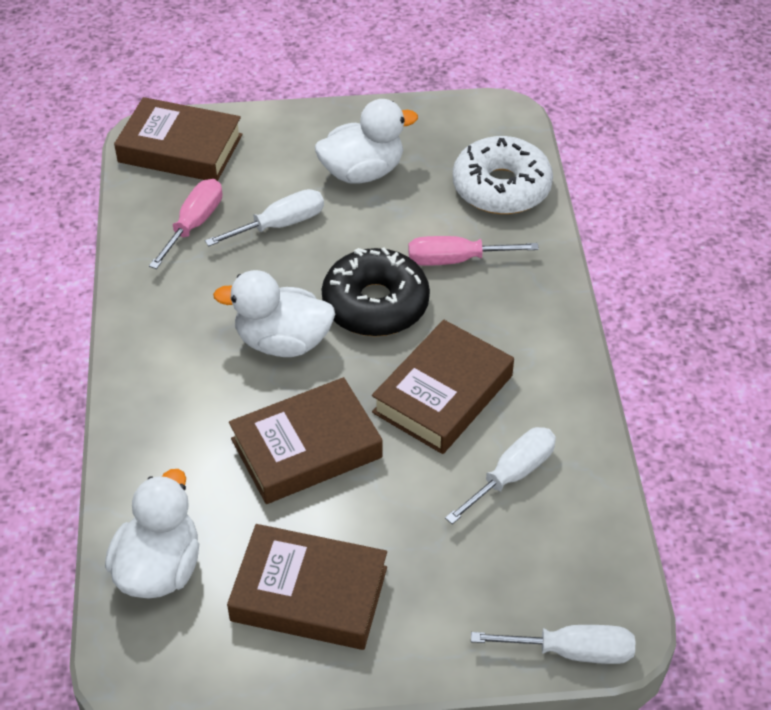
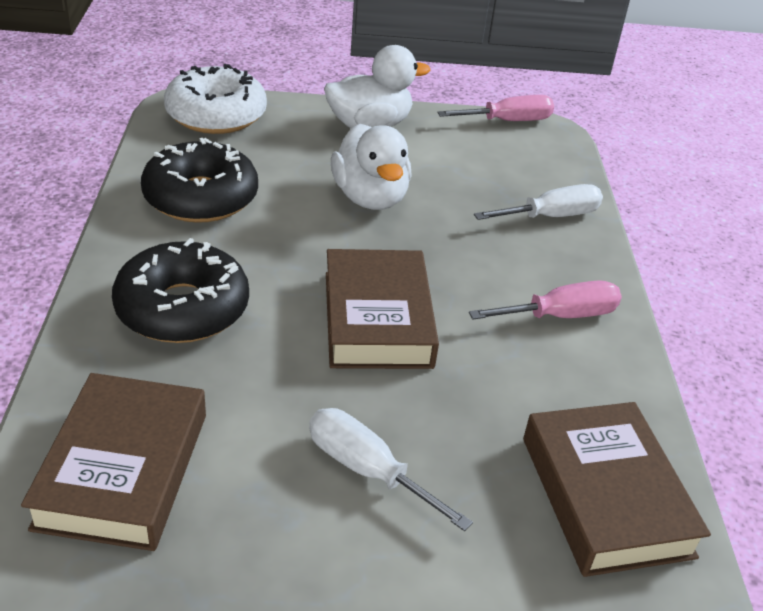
black donut: 1 -> 2
brown book: 4 -> 3
white duck: 3 -> 2
white screwdriver: 3 -> 2

